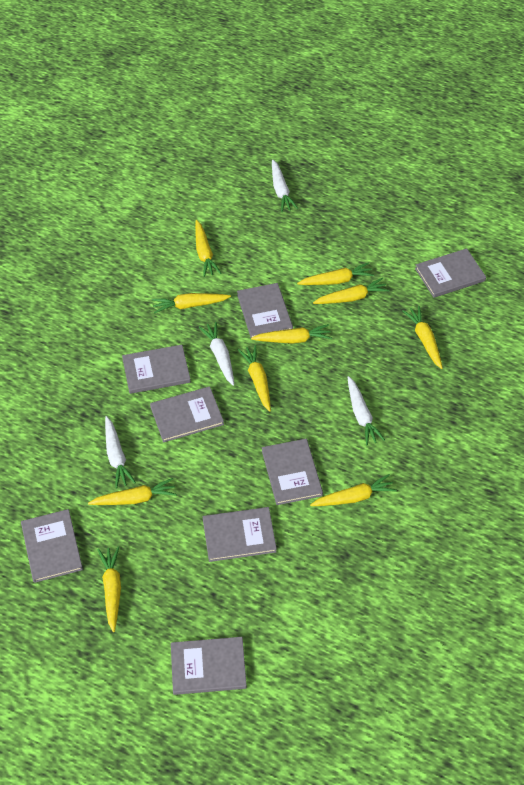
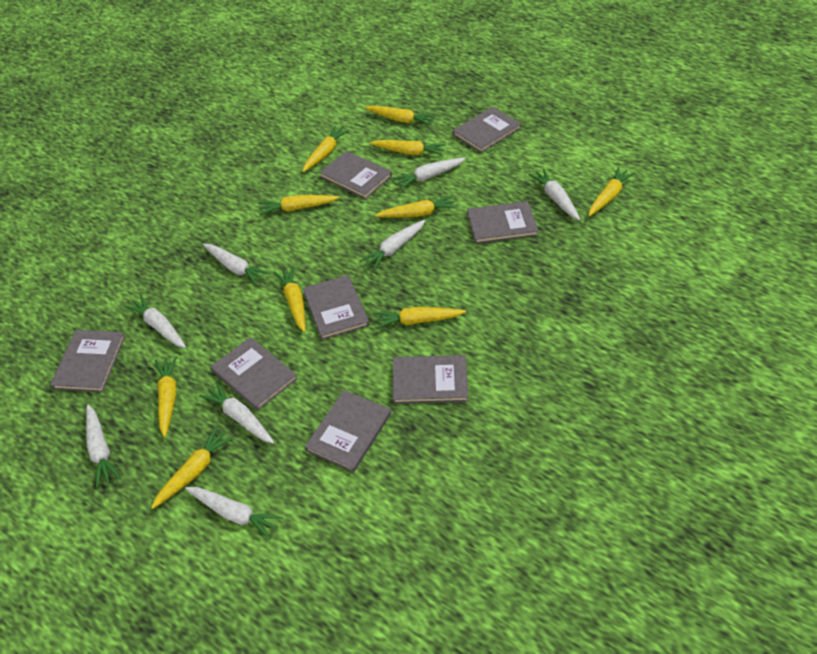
white carrot: 4 -> 8

